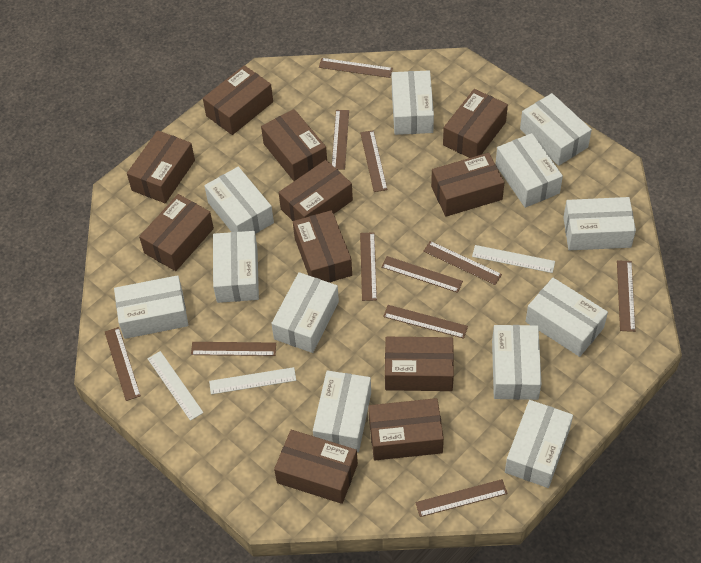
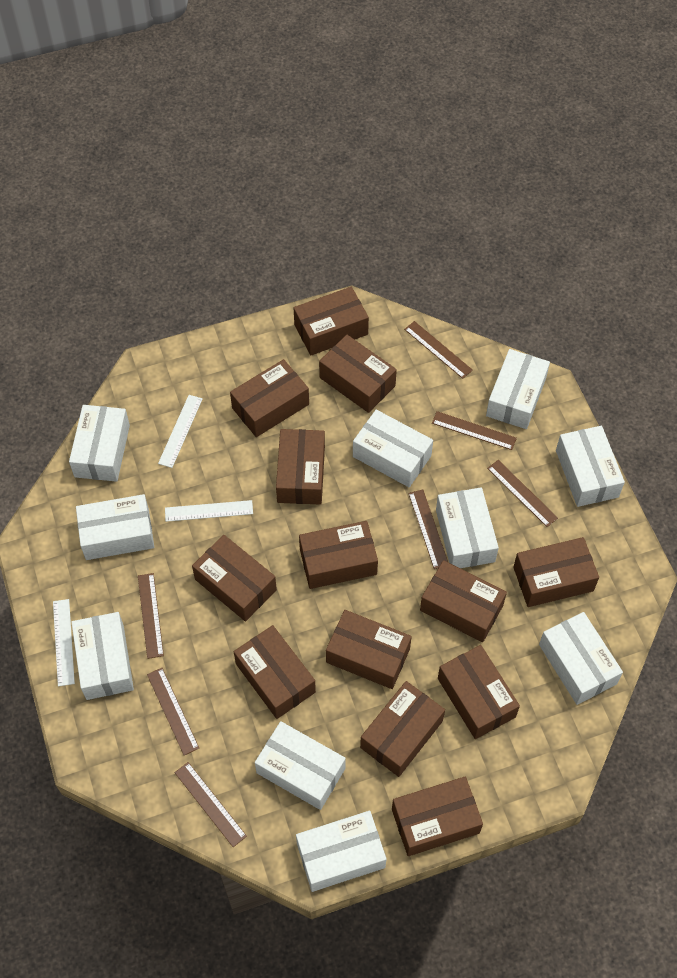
brown box: 11 -> 13
brown ruler: 11 -> 7
white box: 12 -> 10

